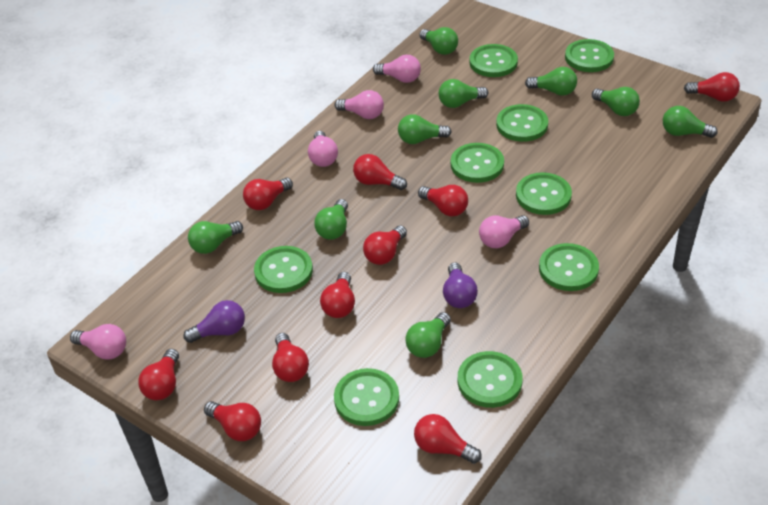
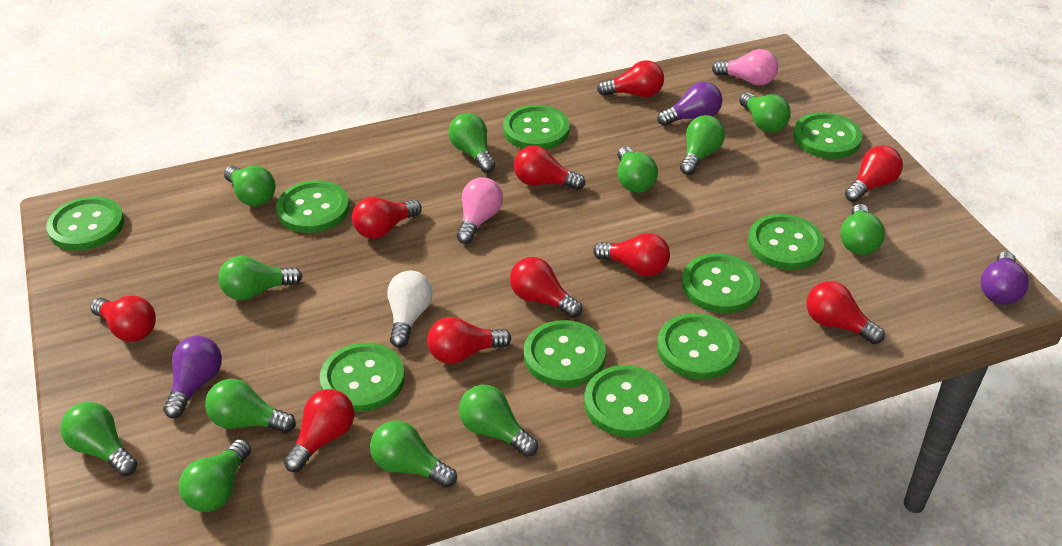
green button: 9 -> 10
green light bulb: 9 -> 12
pink light bulb: 5 -> 2
purple light bulb: 2 -> 3
white light bulb: 0 -> 1

